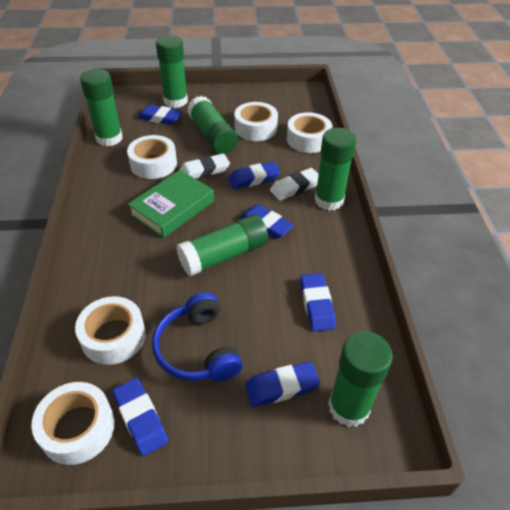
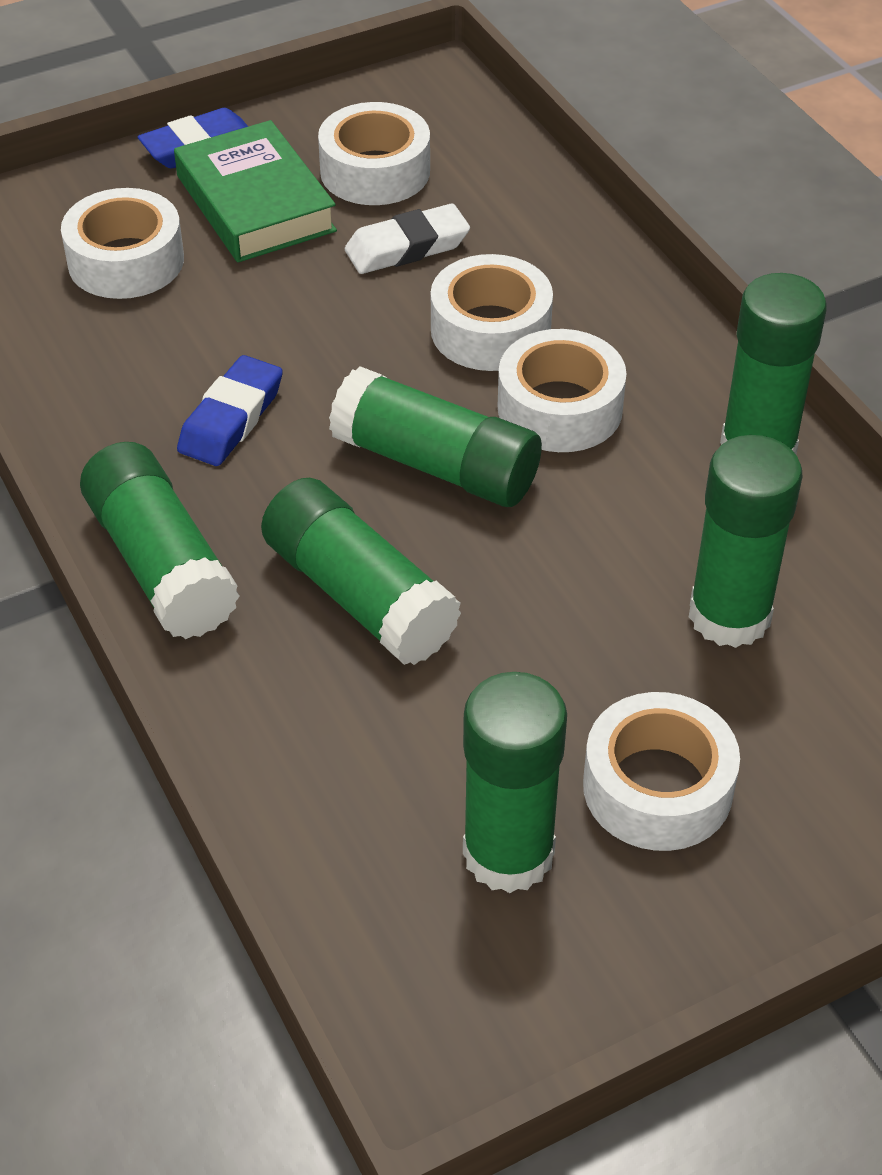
blue eraser: 6 -> 2
blue headphones: 1 -> 0
white eraser: 2 -> 1

